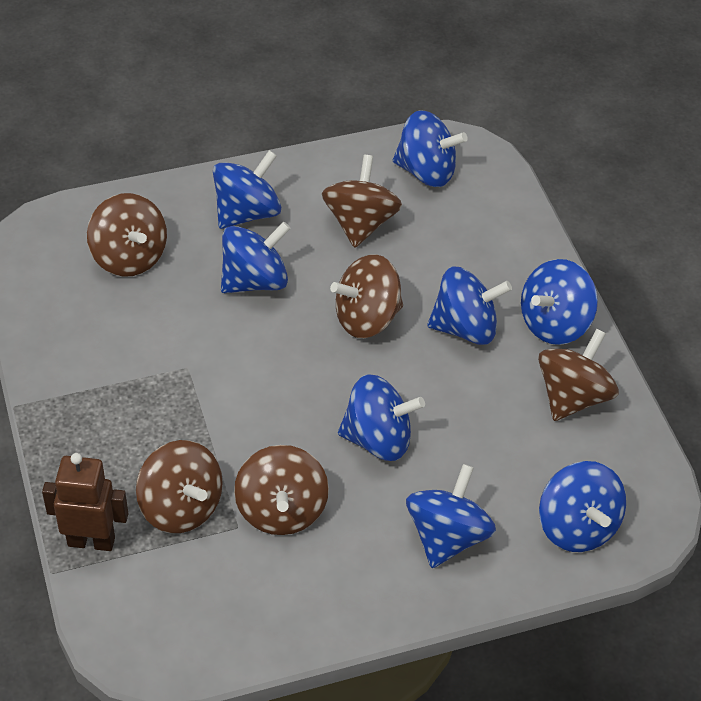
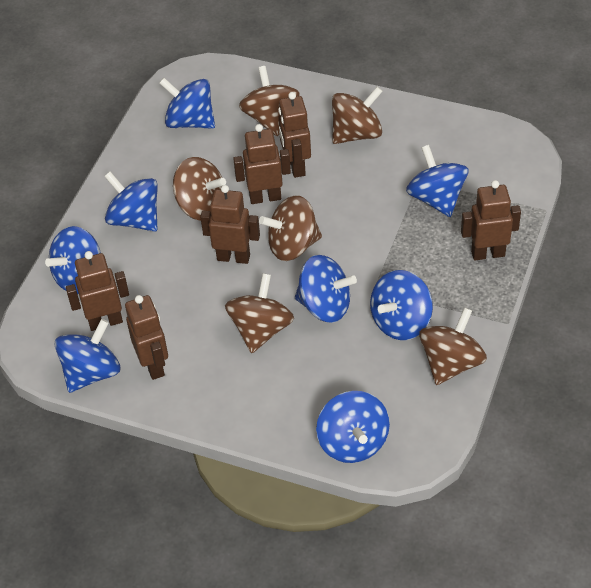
brown robot: 1 -> 6

